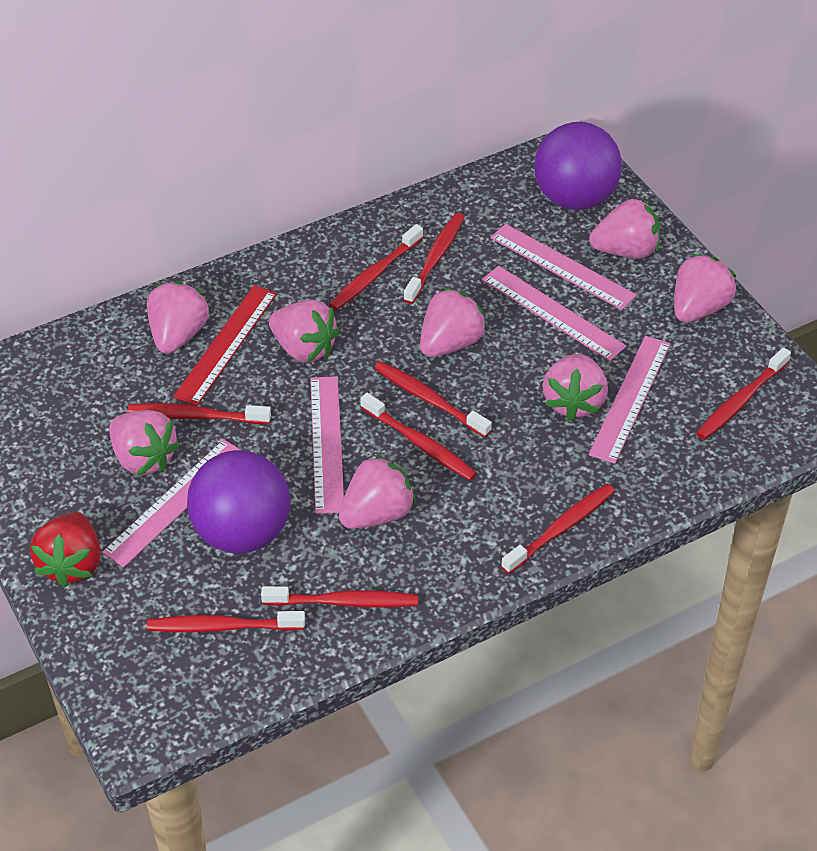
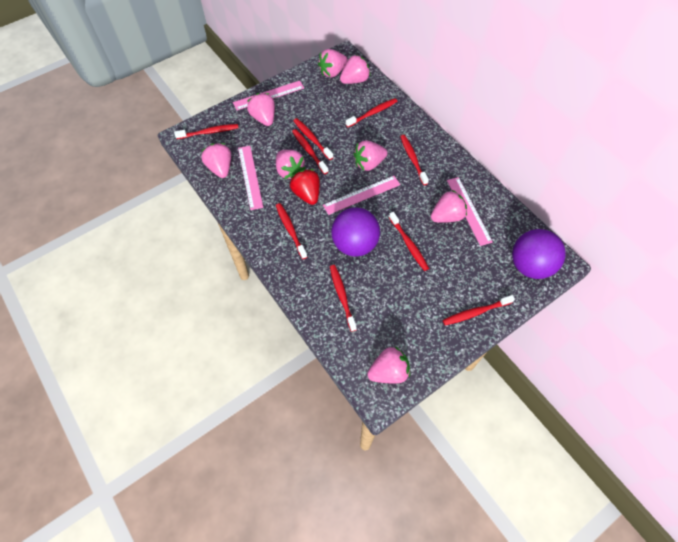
pink ruler: 5 -> 4
red ruler: 1 -> 0

